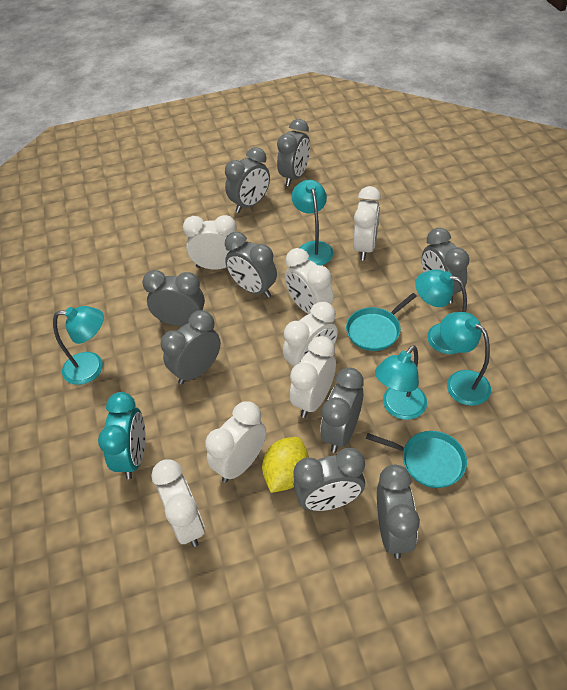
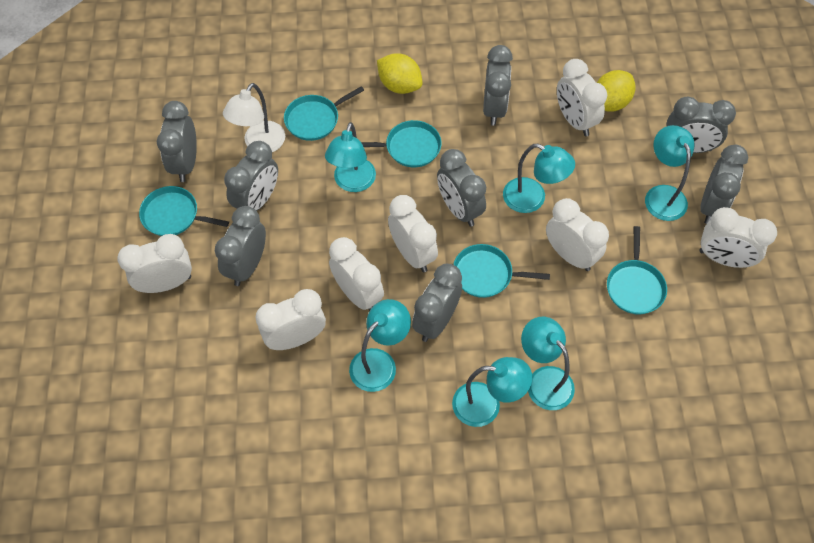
grey clock: 9 -> 8
turquoise clock: 1 -> 0
turquoise lamp: 5 -> 6
turquoise pan: 2 -> 5
white lamp: 0 -> 1
yellow lemon: 1 -> 2

